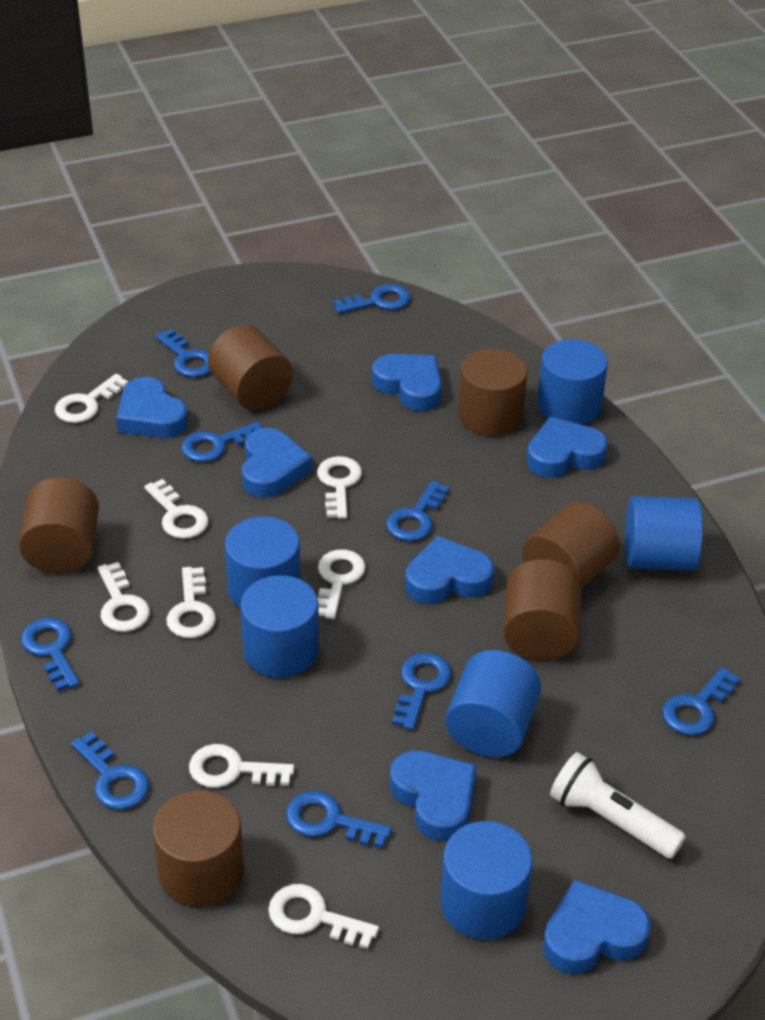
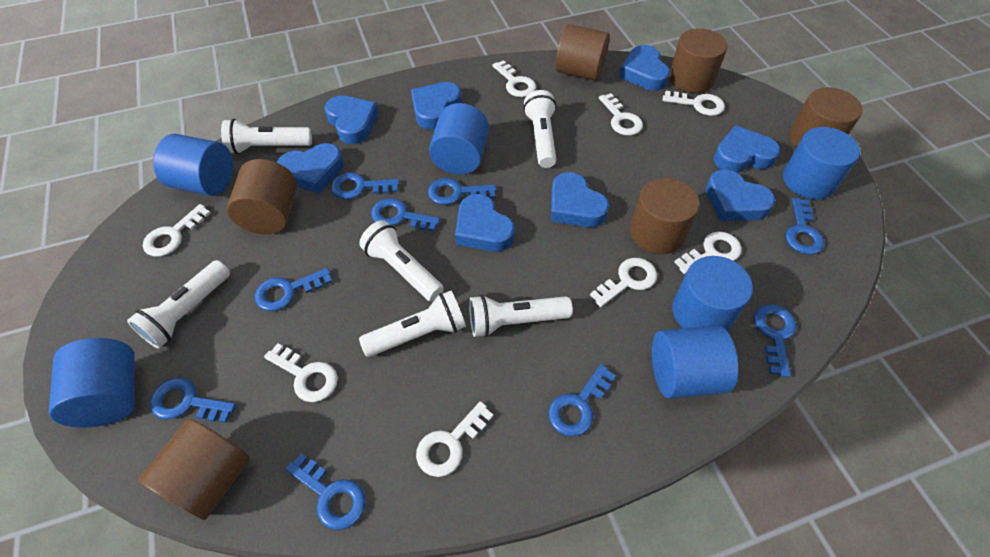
blue heart: 7 -> 8
white flashlight: 1 -> 6

